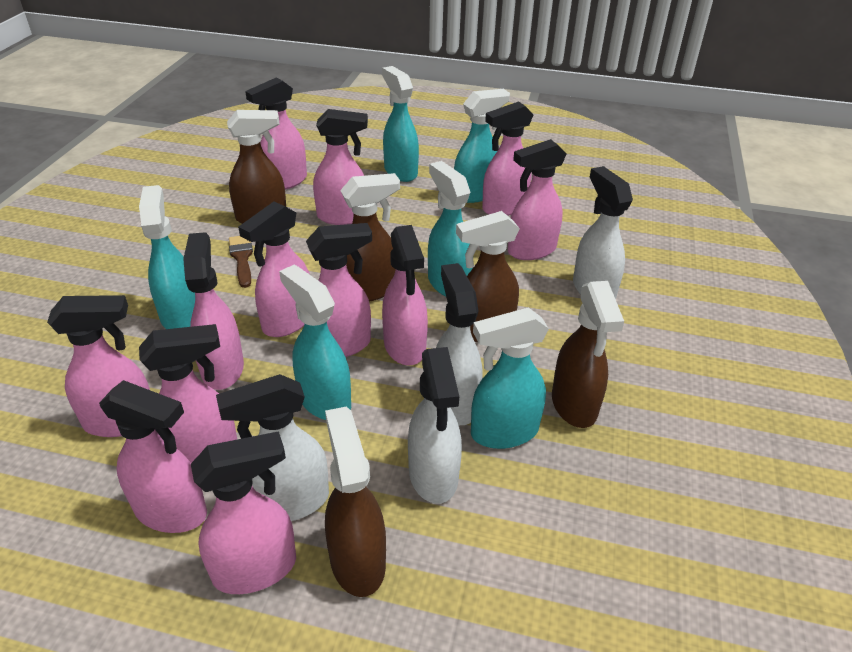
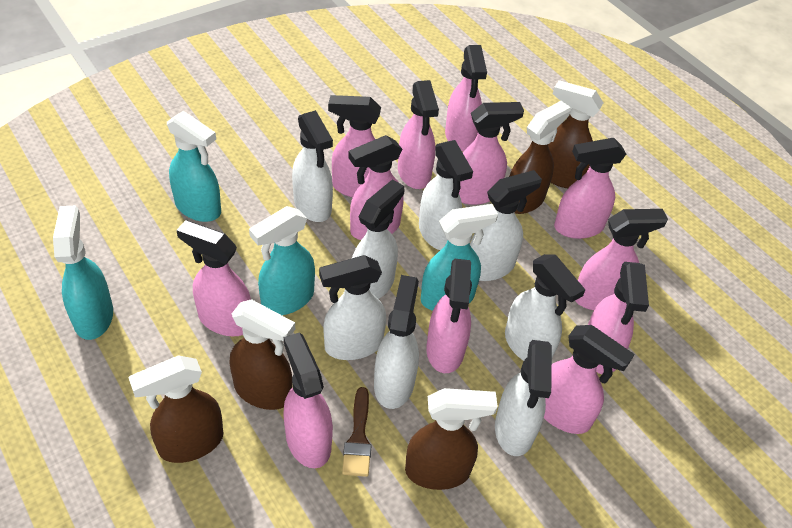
turquoise spray bottle: 6 -> 4
white spray bottle: 4 -> 8

